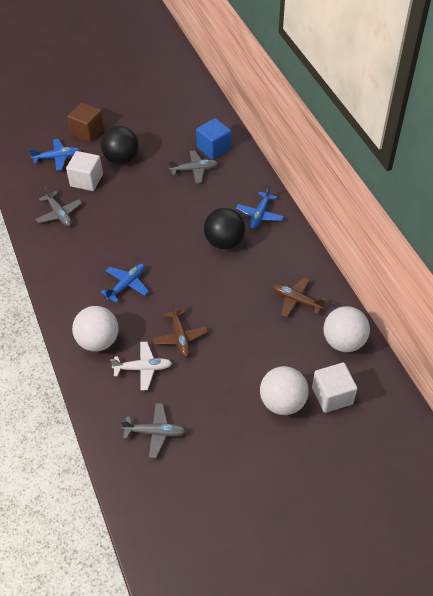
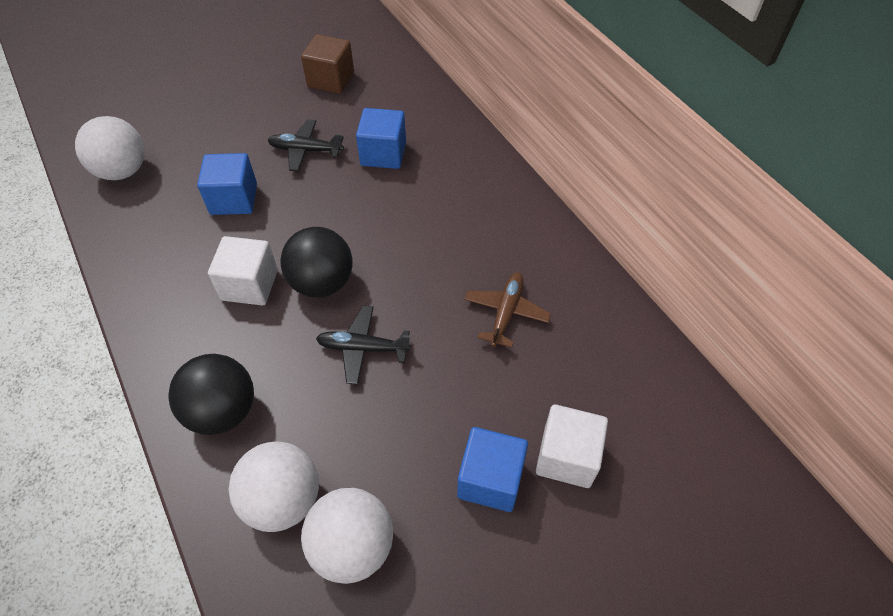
black plane: 0 -> 2
blue cube: 1 -> 3
blue plane: 3 -> 0
brown plane: 2 -> 1
grey plane: 3 -> 0
white plane: 1 -> 0

